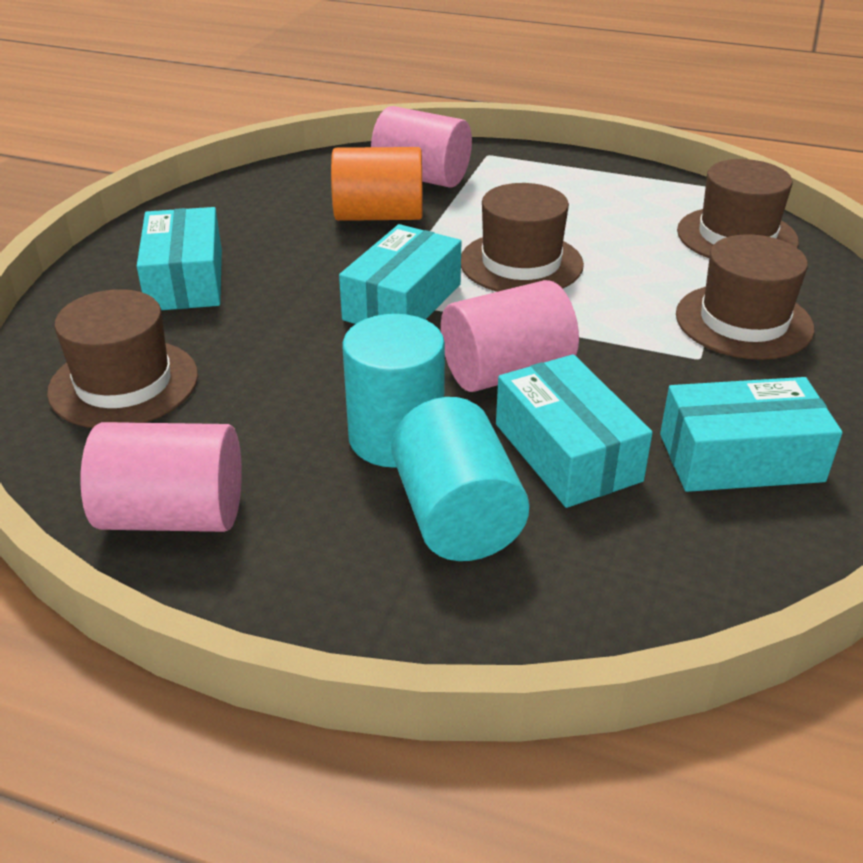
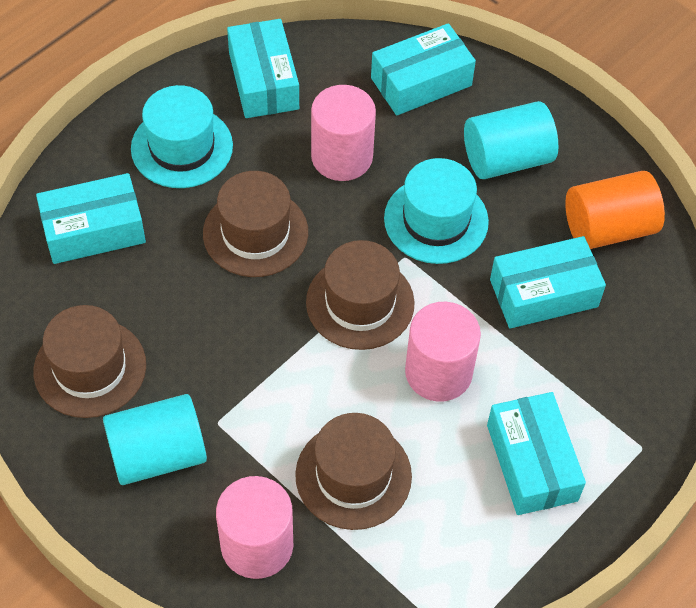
turquoise box: 4 -> 5
turquoise hat: 0 -> 2

